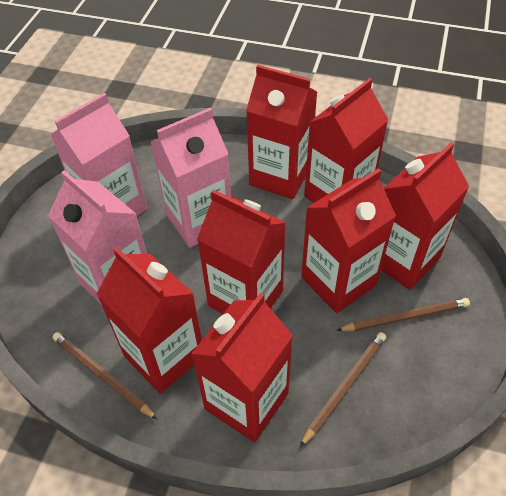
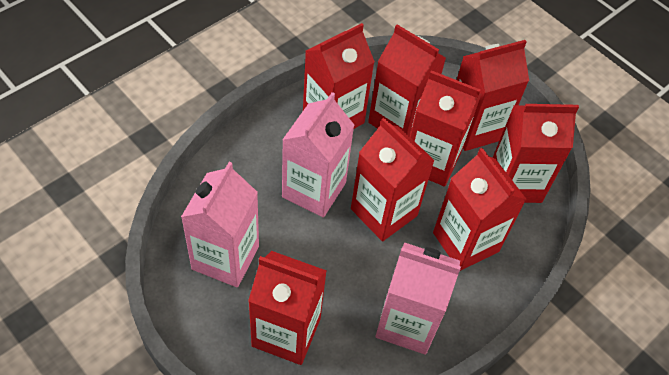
brown pencil: 3 -> 0
red carton: 7 -> 8

